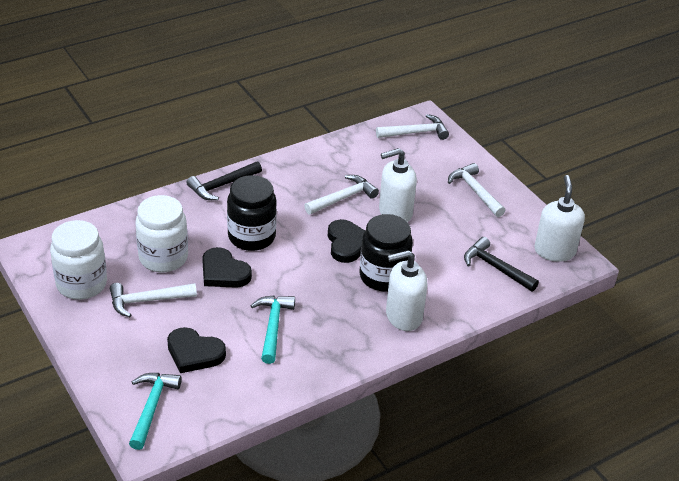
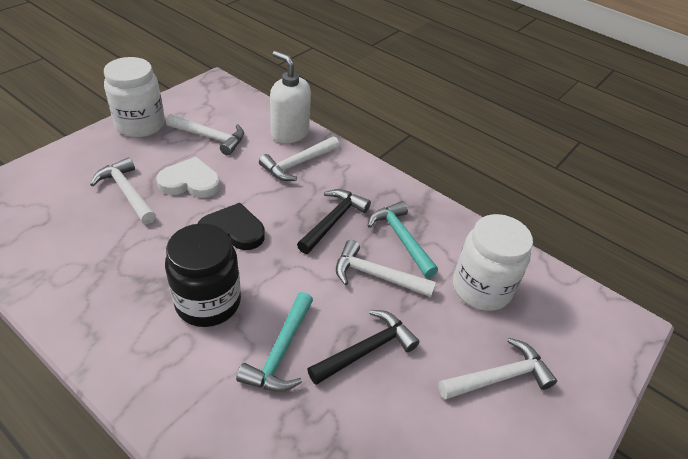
black heart: 3 -> 1
black jar: 2 -> 1
white hammer: 4 -> 5
white heart: 0 -> 1
white soap dispenser: 3 -> 1

